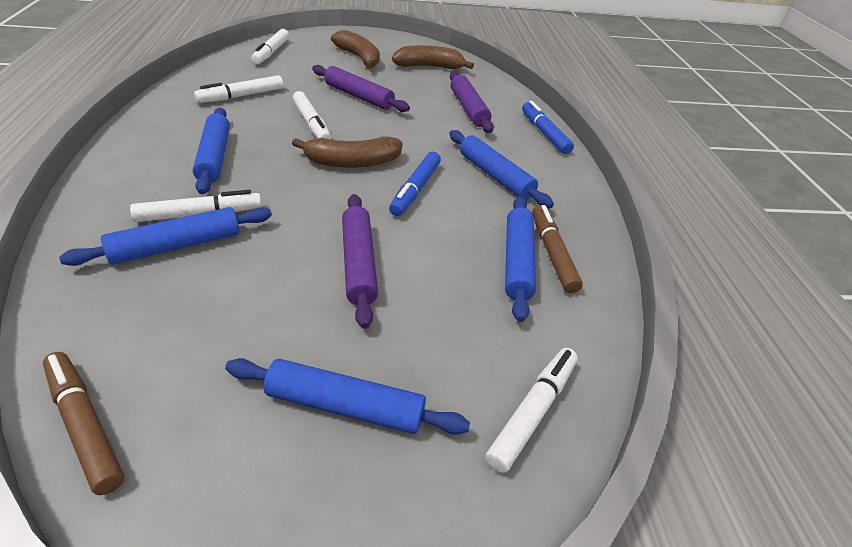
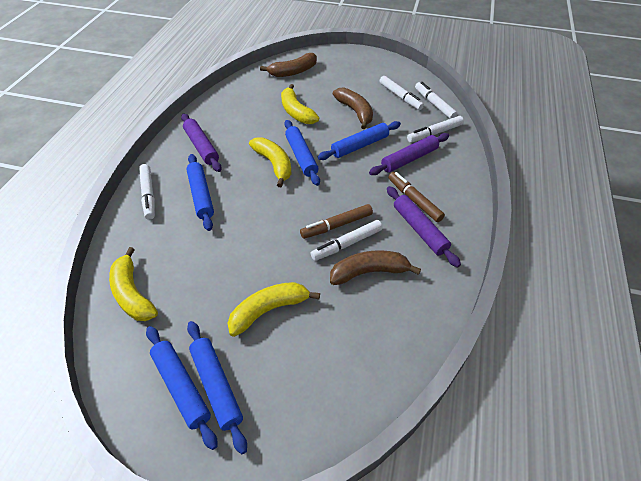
blue marker: 2 -> 0
yellow banana: 0 -> 4

